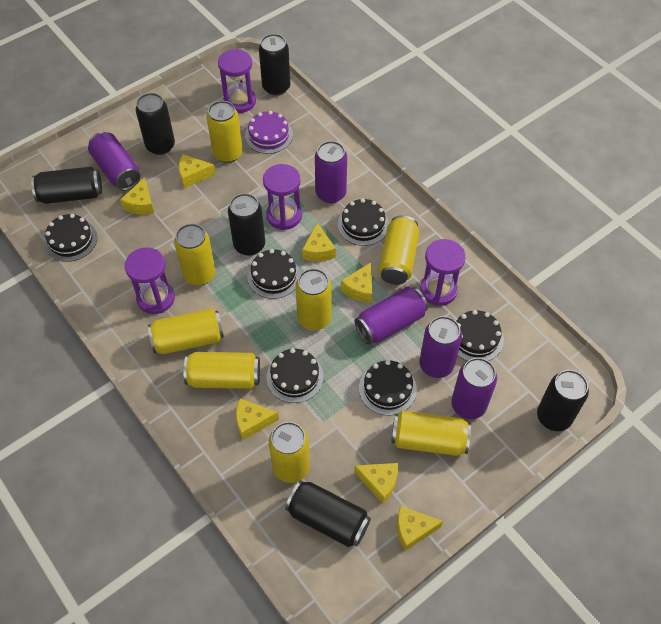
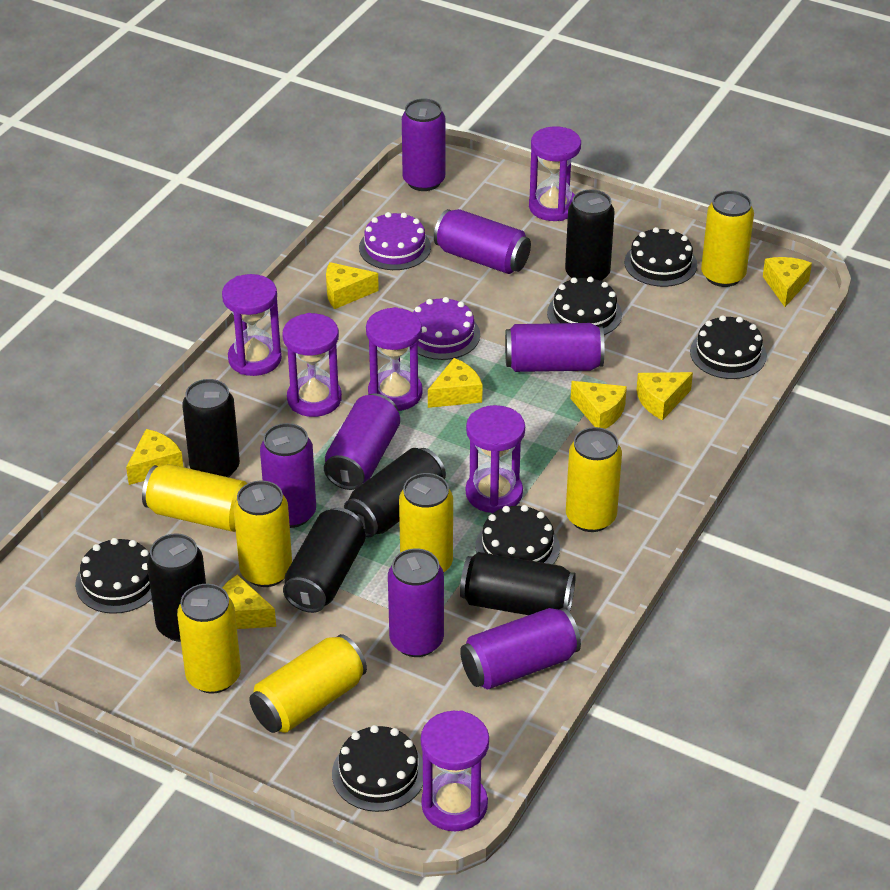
purple cake: 1 -> 2
purple can: 5 -> 7
purple hourglass: 4 -> 6
yellow can: 8 -> 7

